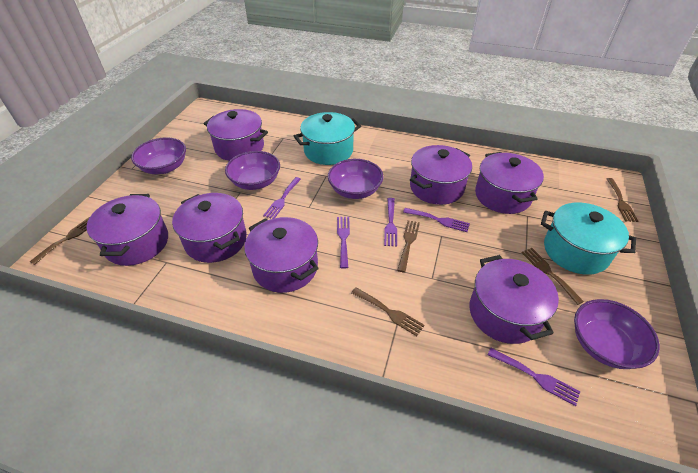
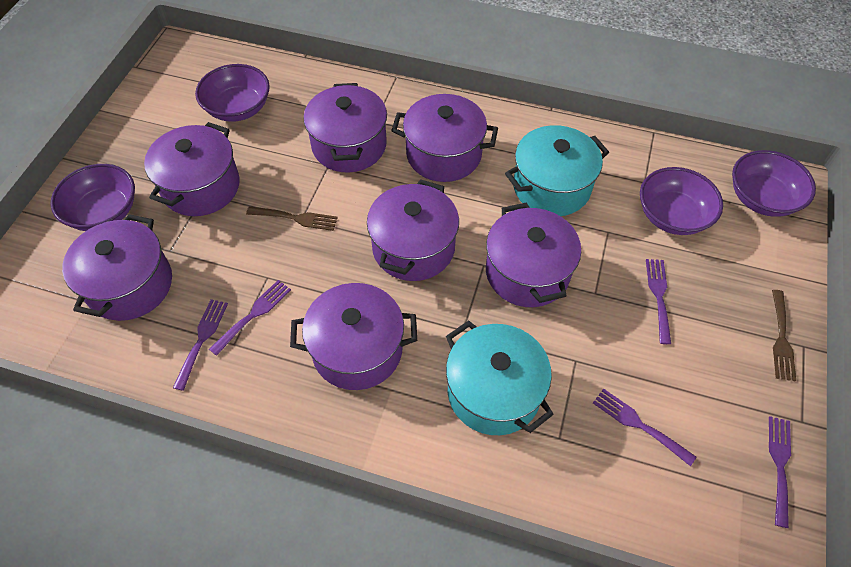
brown fork: 5 -> 2

